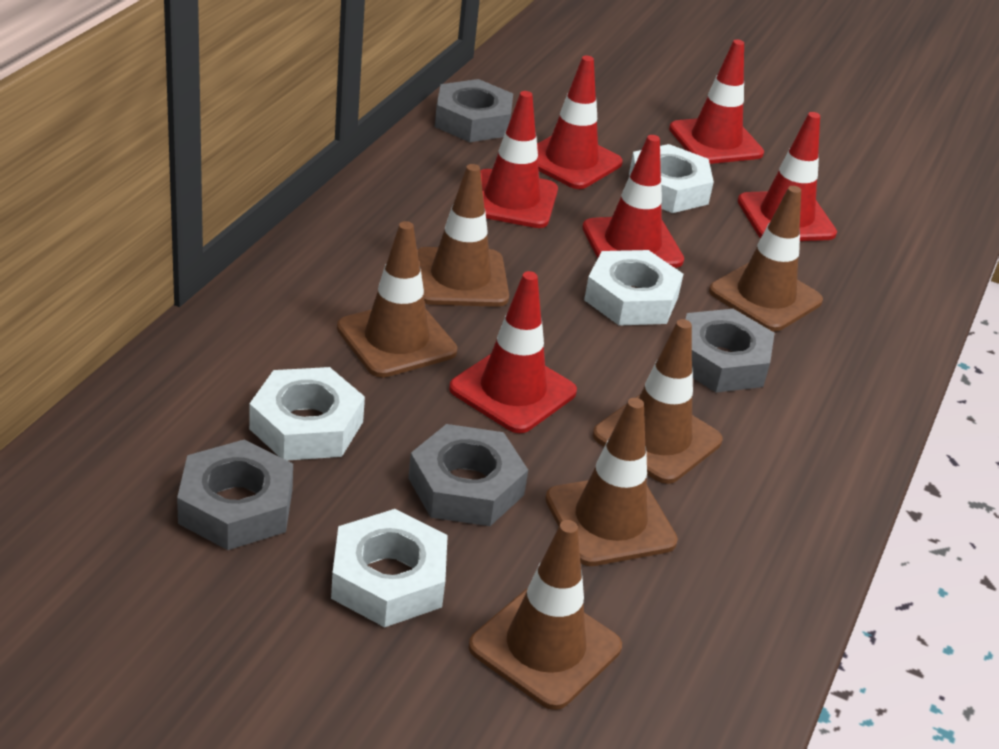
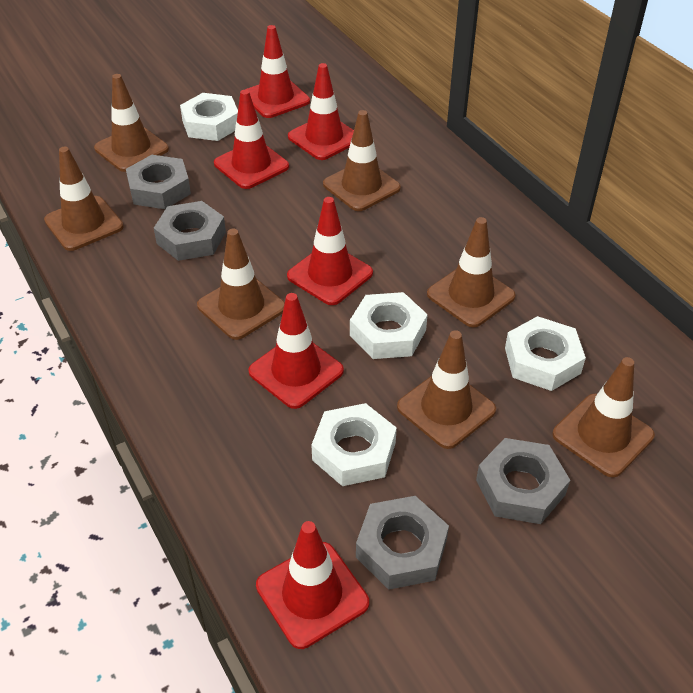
brown traffic cone: 6 -> 7

